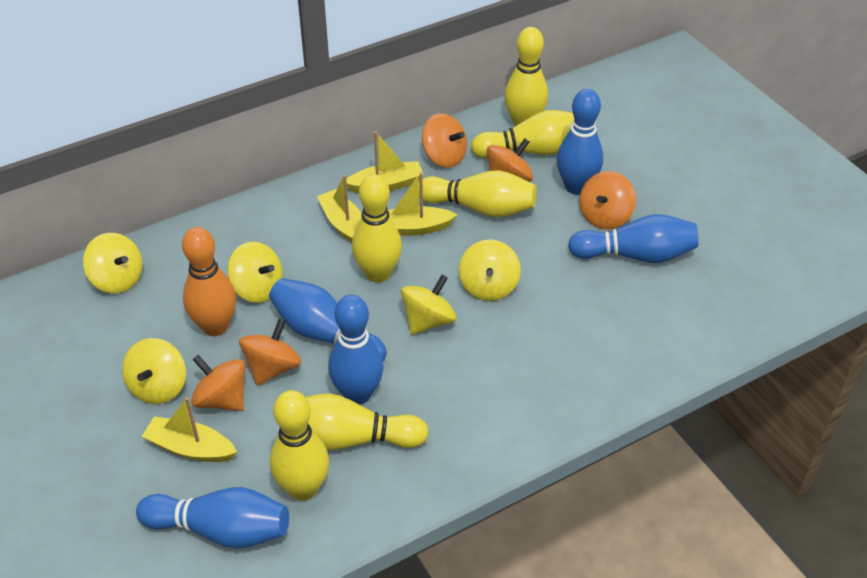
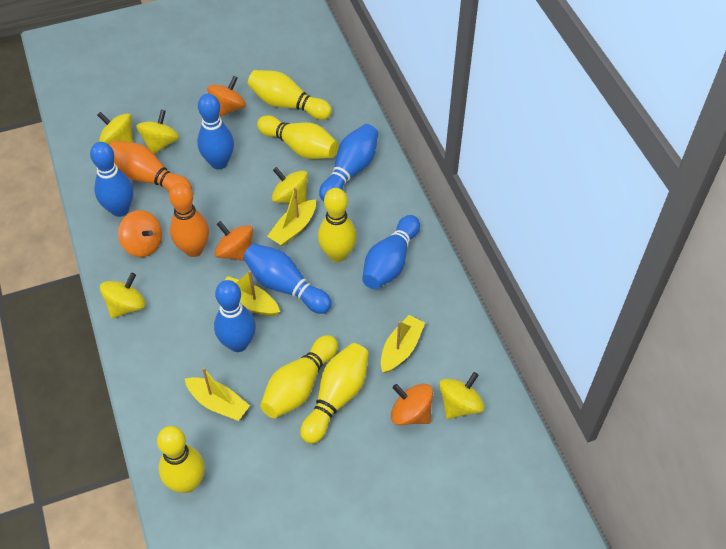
blue bowling pin: 5 -> 6
orange bowling pin: 1 -> 2
orange spinning top: 5 -> 4

